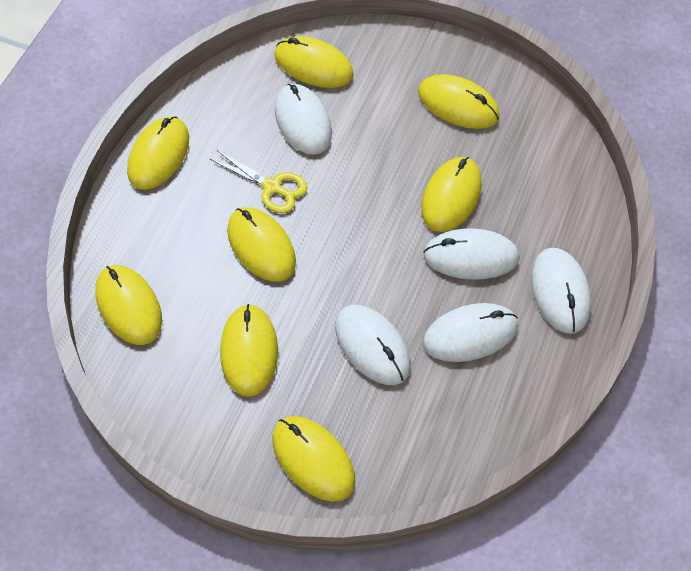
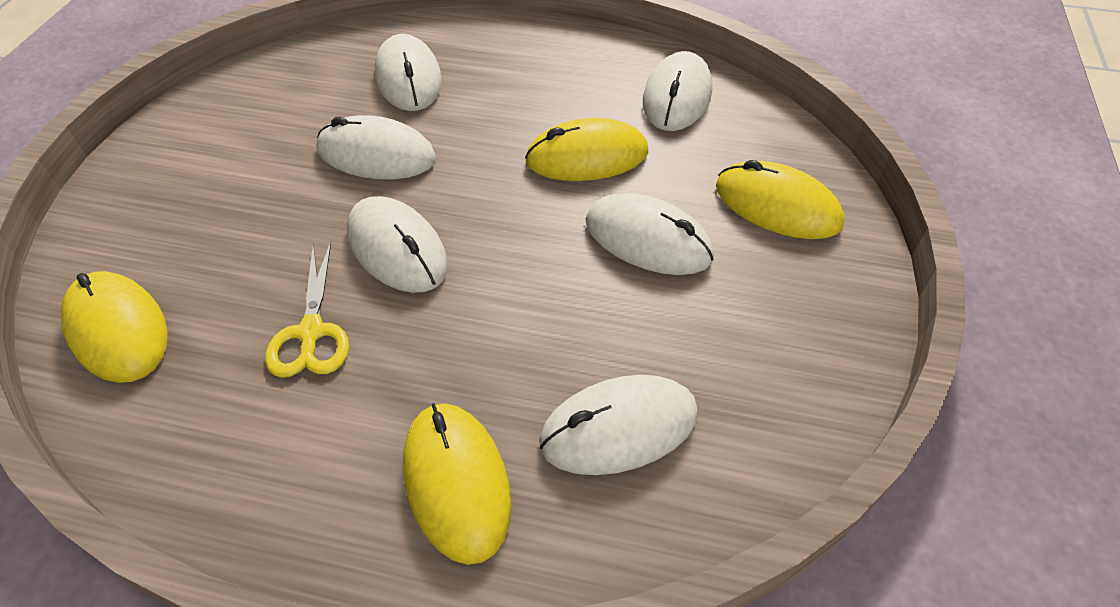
white mouse: 5 -> 6
yellow mouse: 8 -> 4

